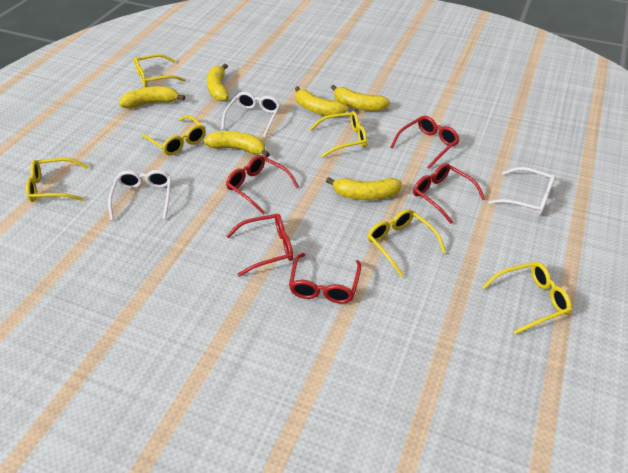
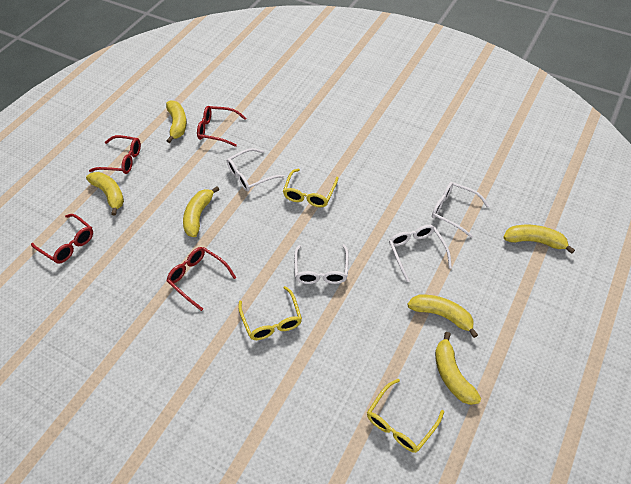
red glasses: 5 -> 4
white glasses: 3 -> 4
yellow glasses: 6 -> 3

